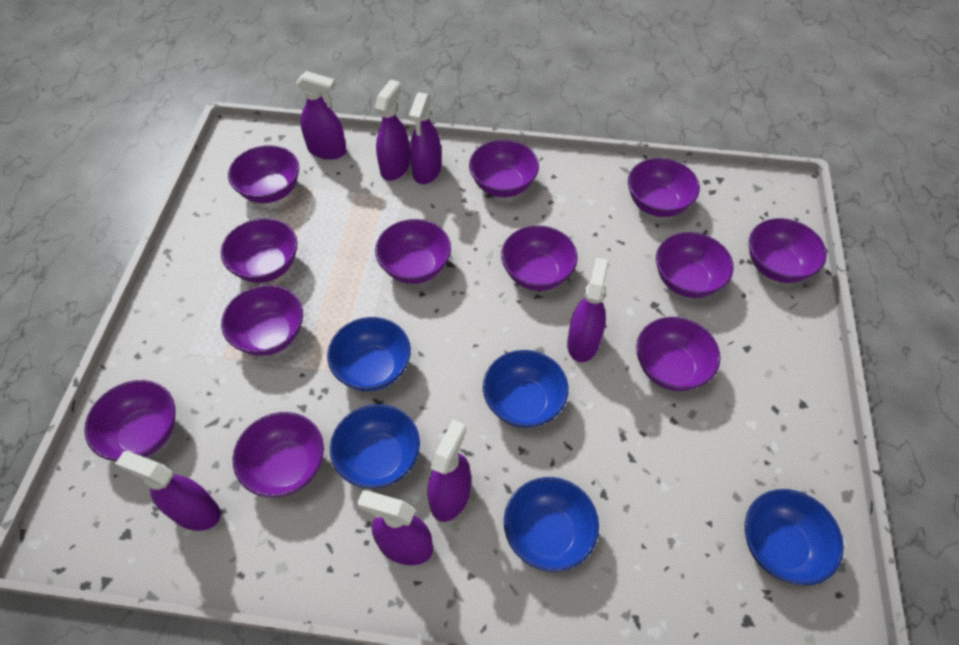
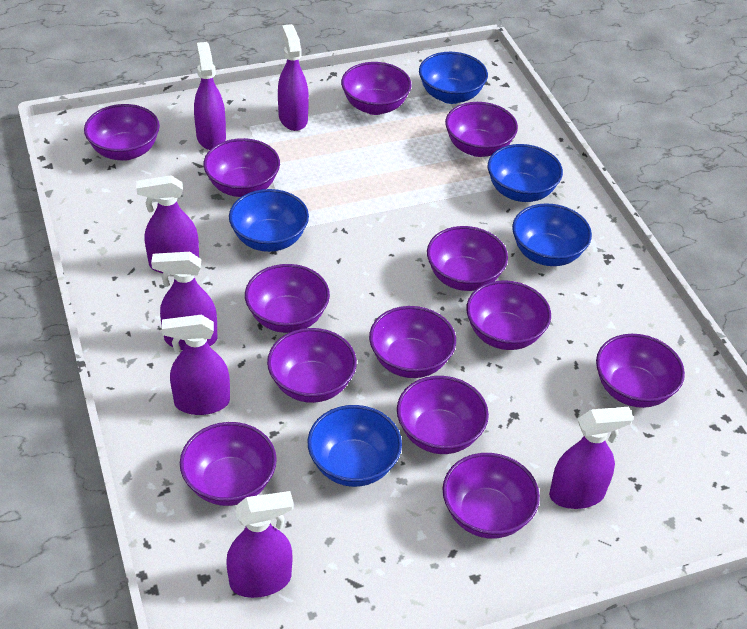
purple bowl: 12 -> 13

